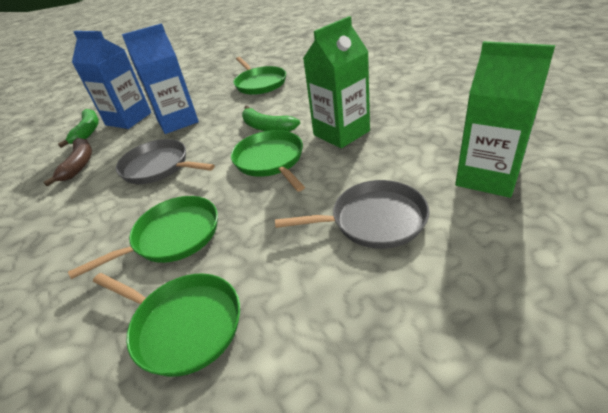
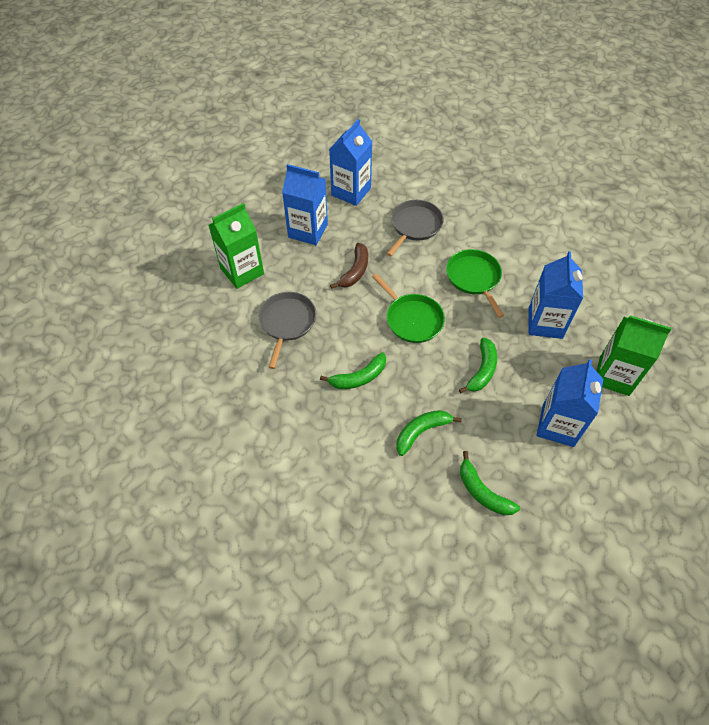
blue carton: 2 -> 4
green banana: 2 -> 4
green pan: 4 -> 2

